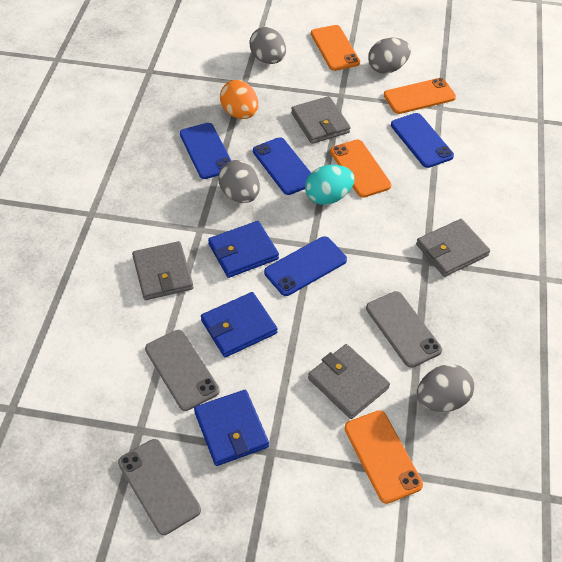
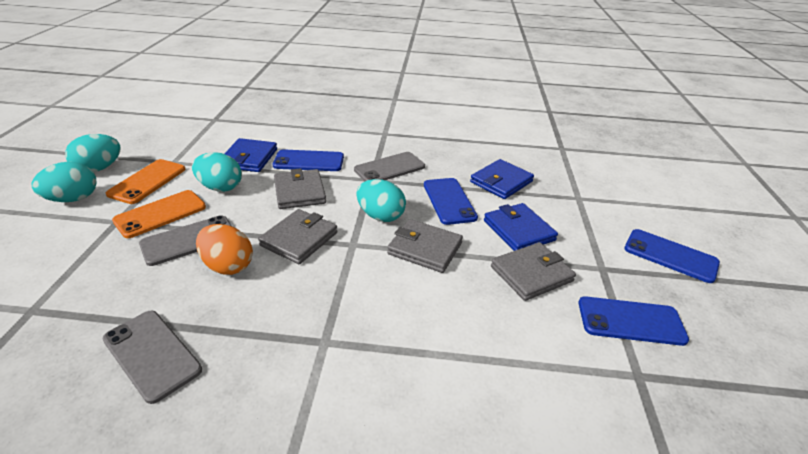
grey egg: 4 -> 0
orange phone: 4 -> 2
turquoise egg: 1 -> 4

